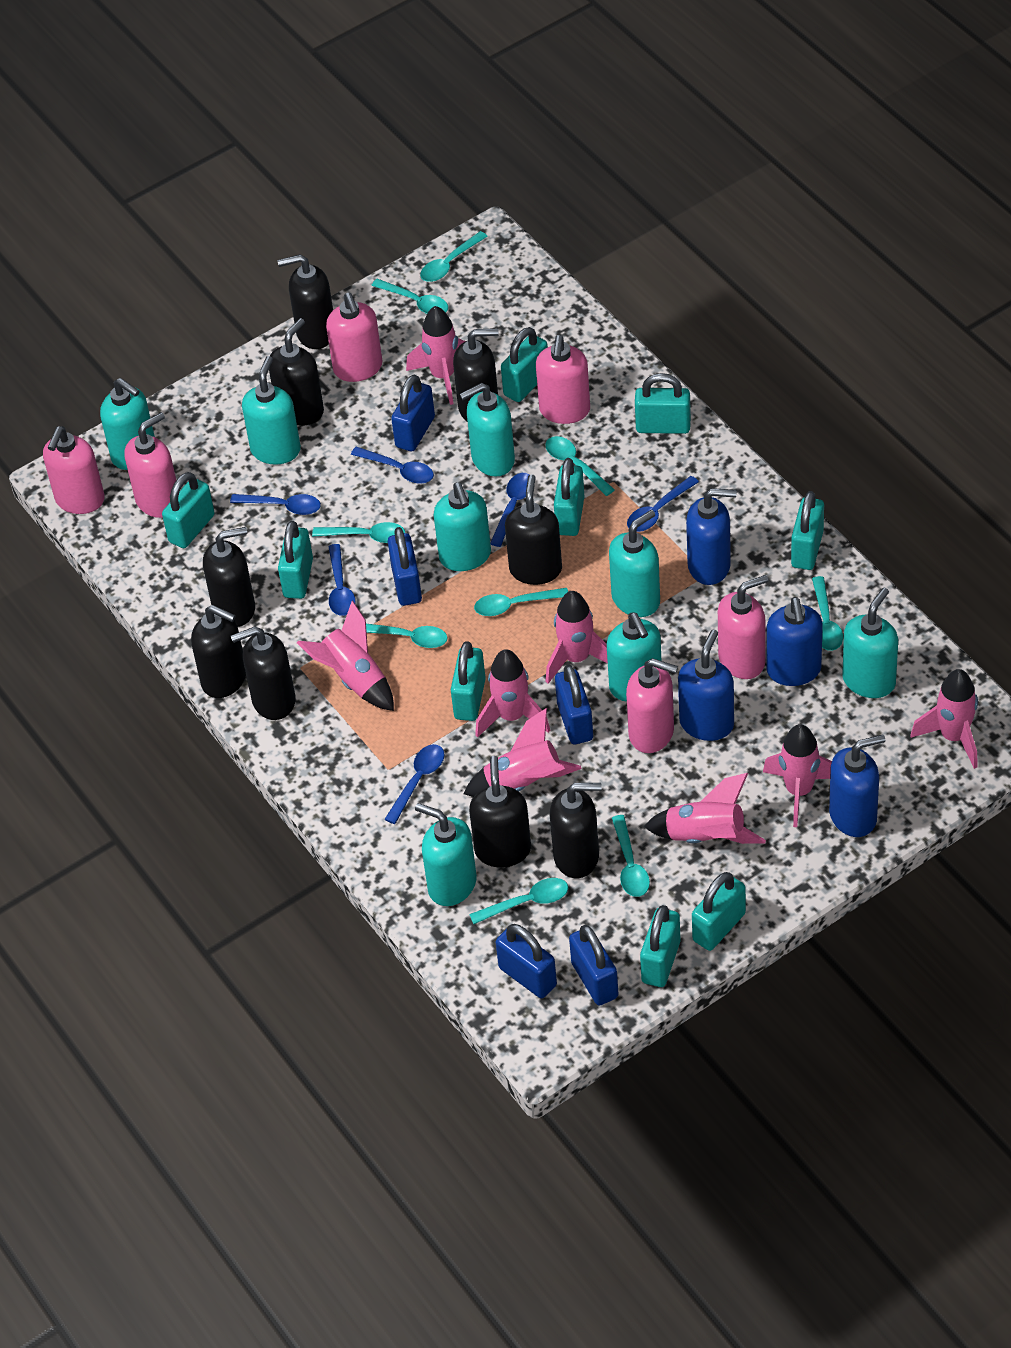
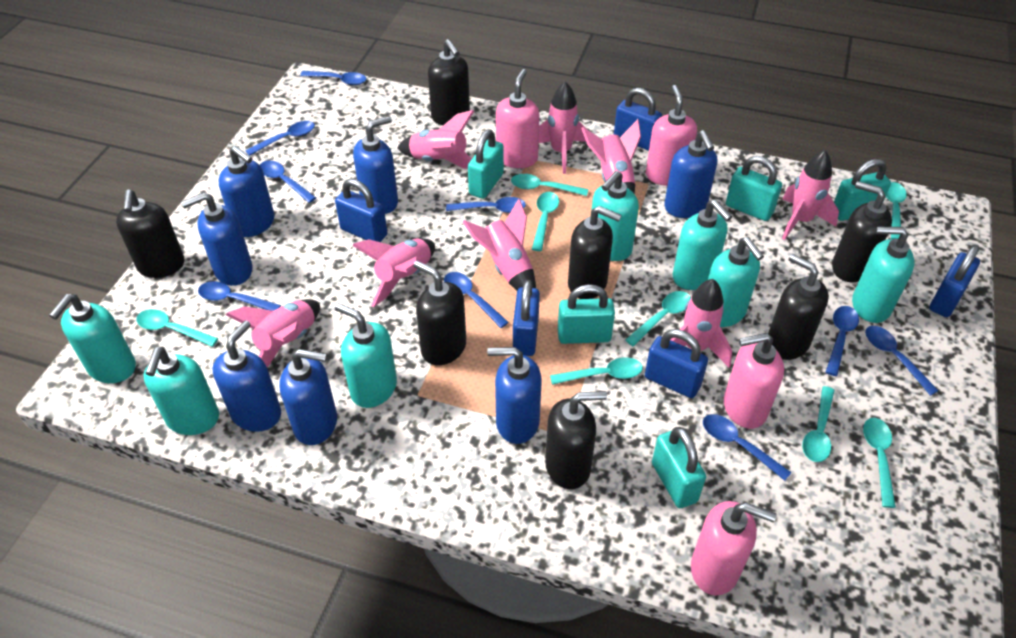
black soap dispenser: 9 -> 7
blue soap dispenser: 4 -> 7
blue spoon: 6 -> 9
pink soap dispenser: 6 -> 4
turquoise padlock: 9 -> 5
turquoise soap dispenser: 8 -> 7
turquoise spoon: 9 -> 8

